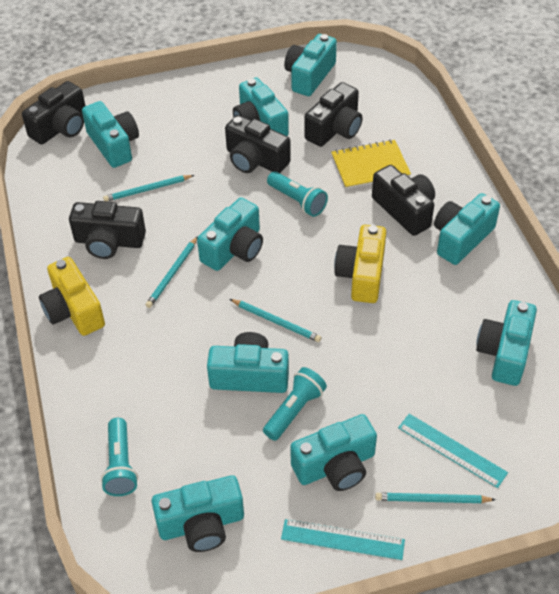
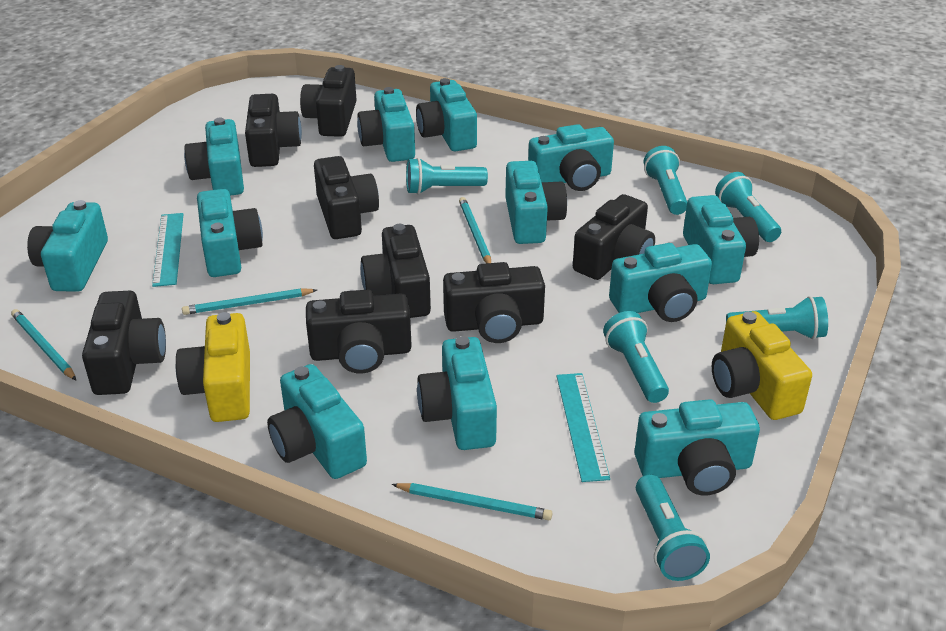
black camera: 5 -> 8
turquoise camera: 9 -> 12
turquoise flashlight: 3 -> 6
yellow notebook: 1 -> 0

